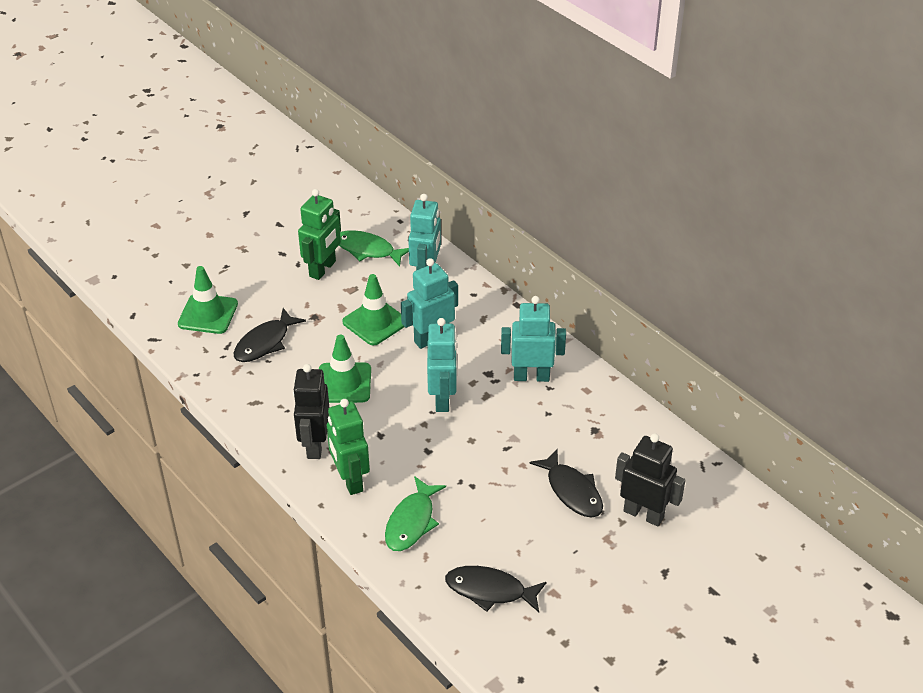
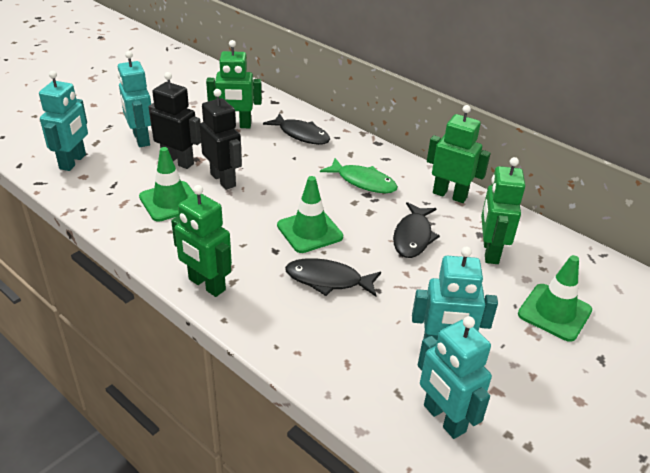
green fish: 2 -> 1
green robot: 2 -> 4

